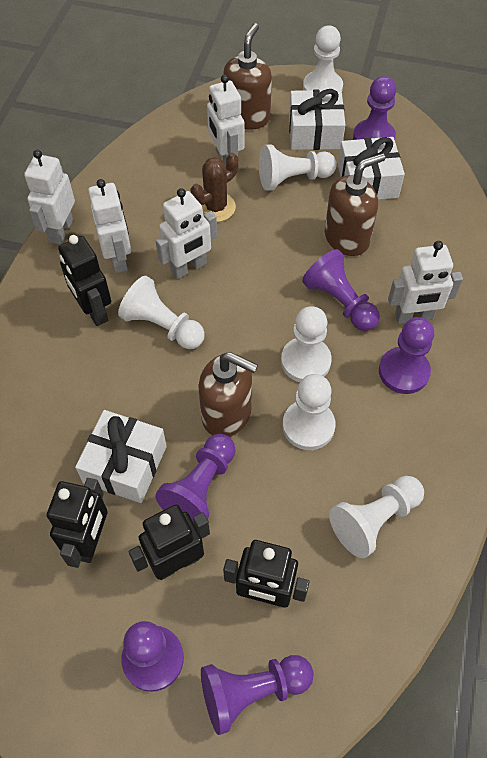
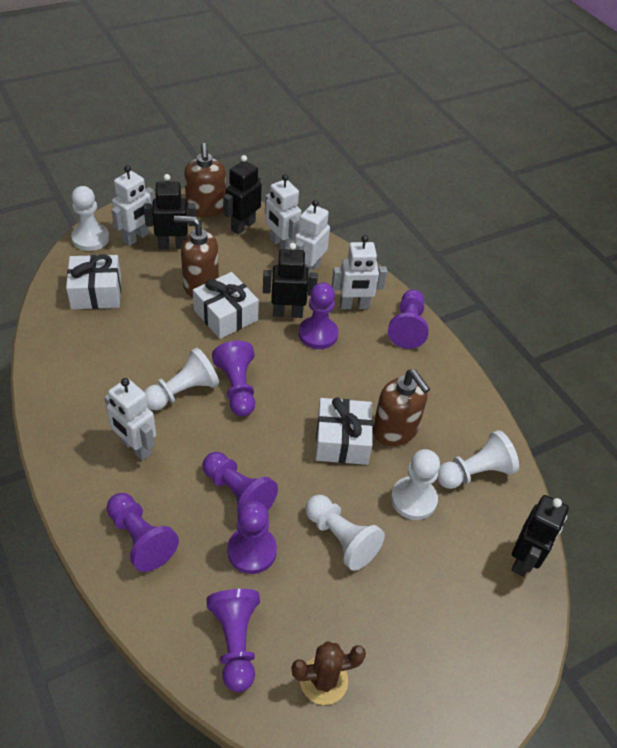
purple pawn: 6 -> 7
white pawn: 6 -> 5

